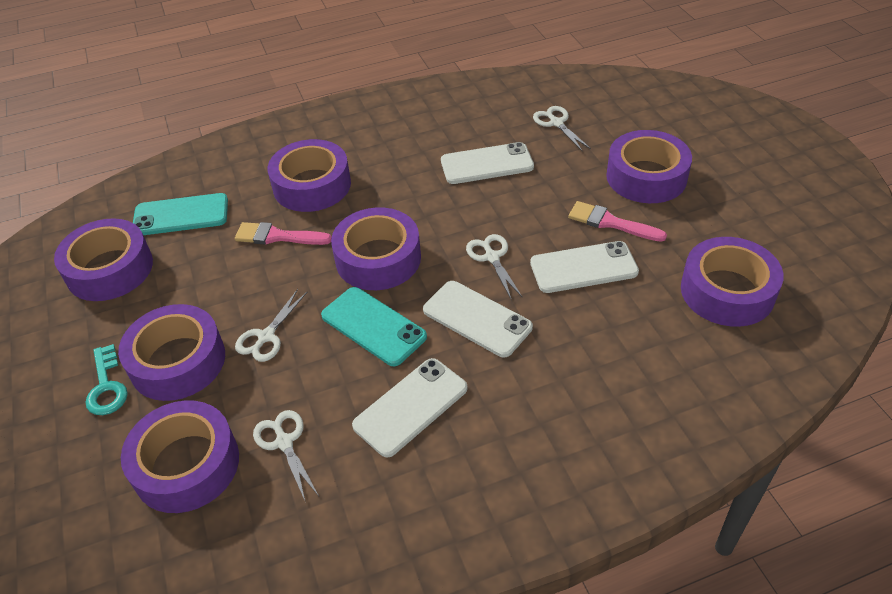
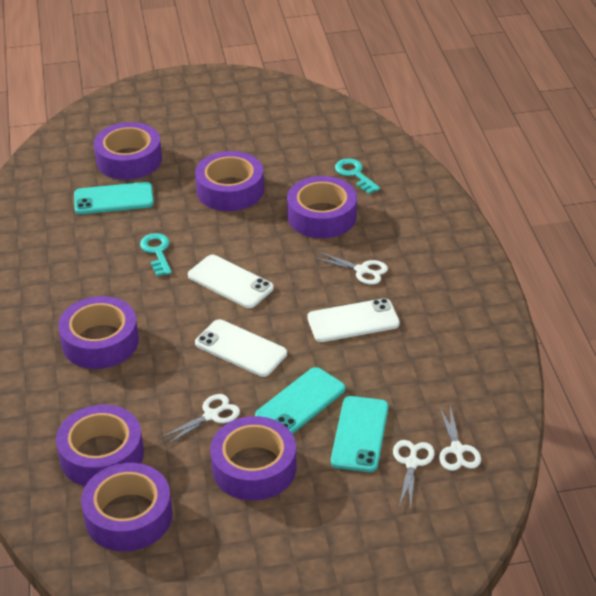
pink brush: 2 -> 0
turquoise key: 1 -> 2
turquoise phone: 2 -> 3
white phone: 4 -> 3

